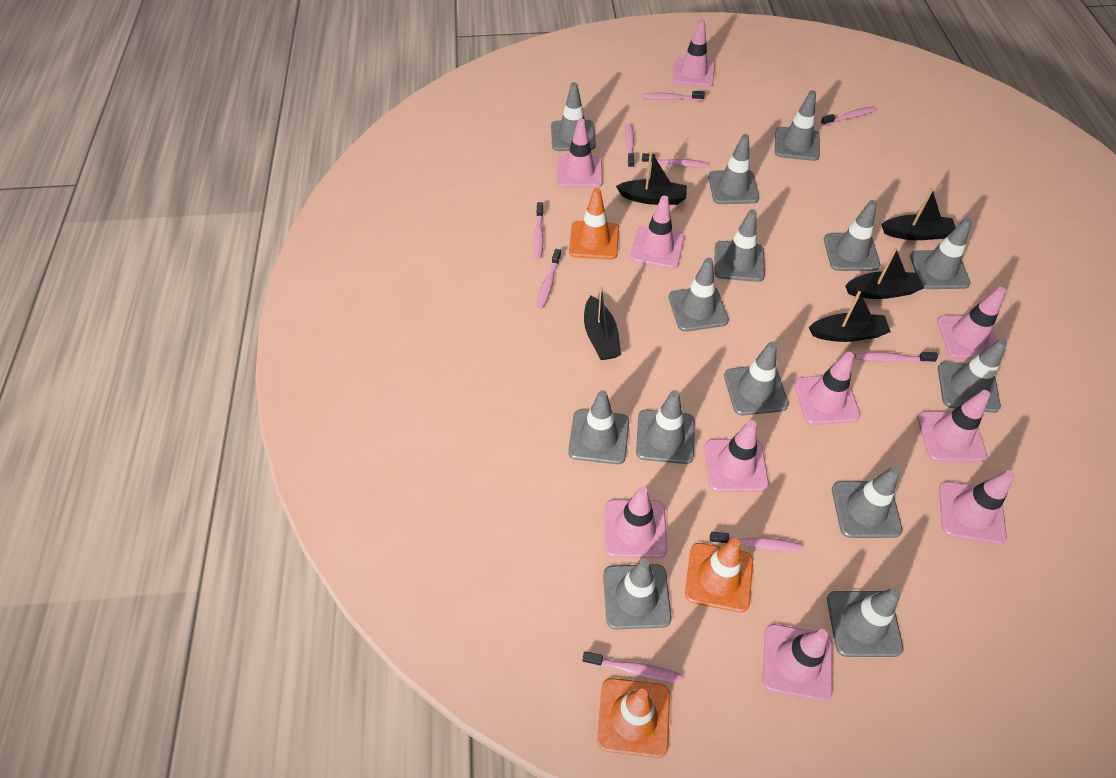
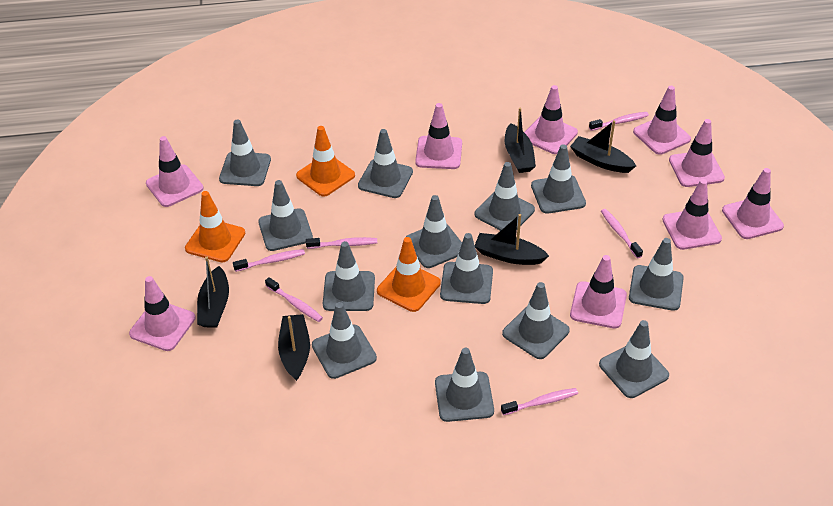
grey traffic cone: 14 -> 13
pink toothbrush: 9 -> 6
pink traffic cone: 10 -> 9

